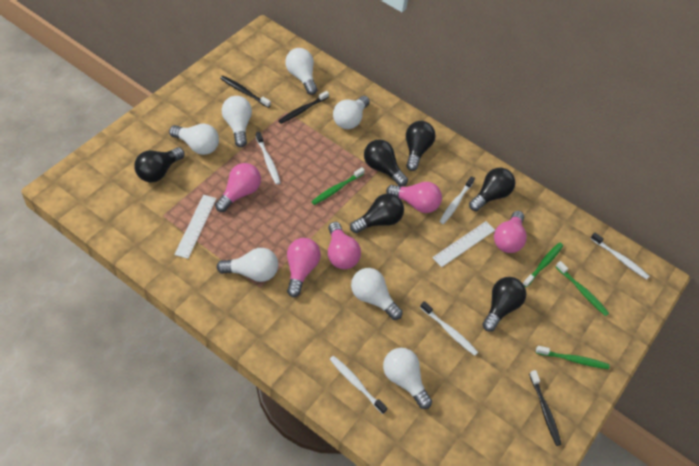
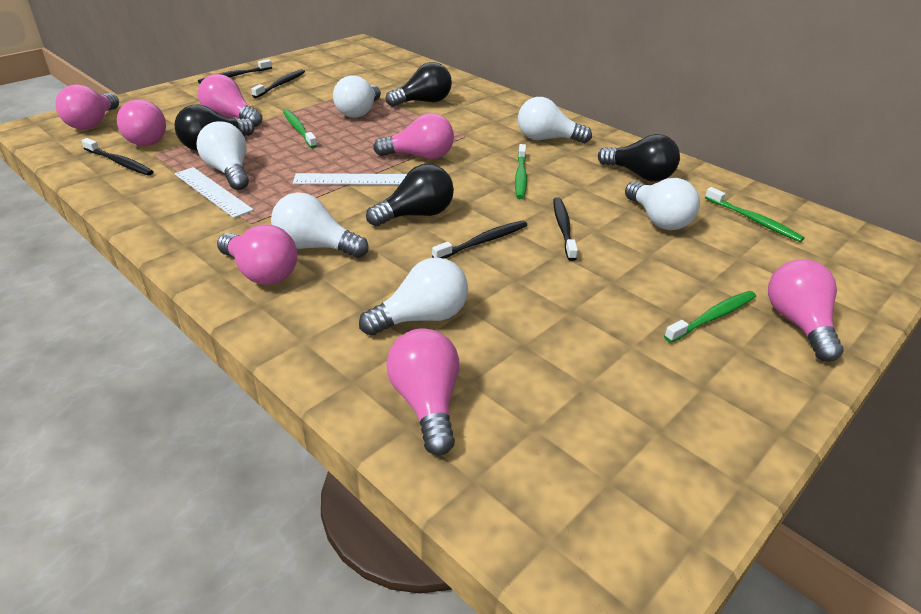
black light bulb: 6 -> 4
black toothbrush: 3 -> 5
pink light bulb: 5 -> 7
white light bulb: 7 -> 6
white toothbrush: 5 -> 0

